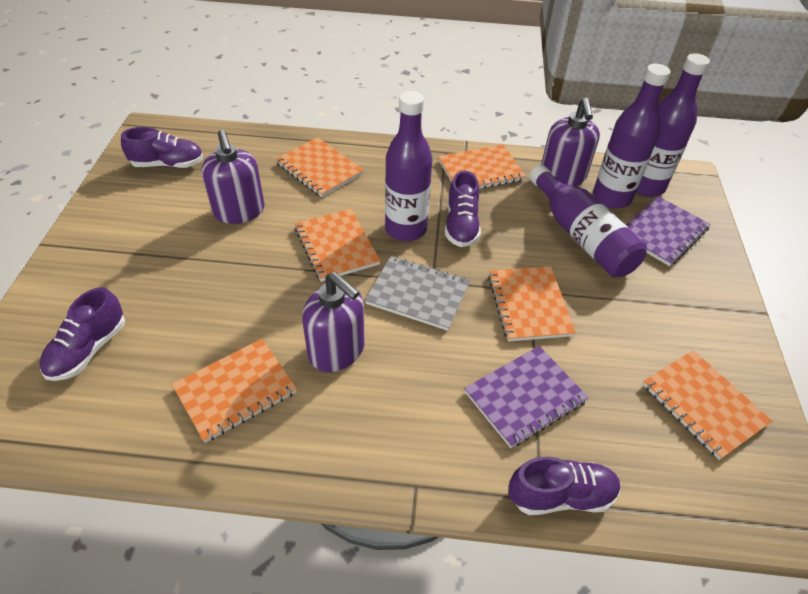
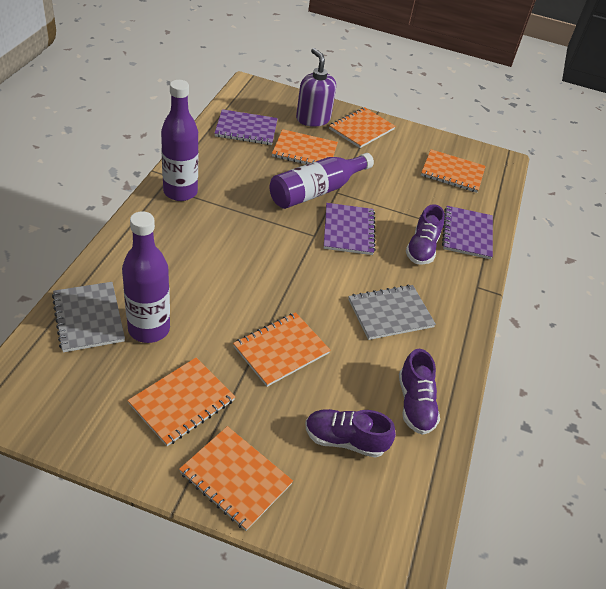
grey notebook: 1 -> 2
purple bottle: 4 -> 3
purple notebook: 2 -> 3
purple shoe: 4 -> 3
purple soap dispenser: 3 -> 1

